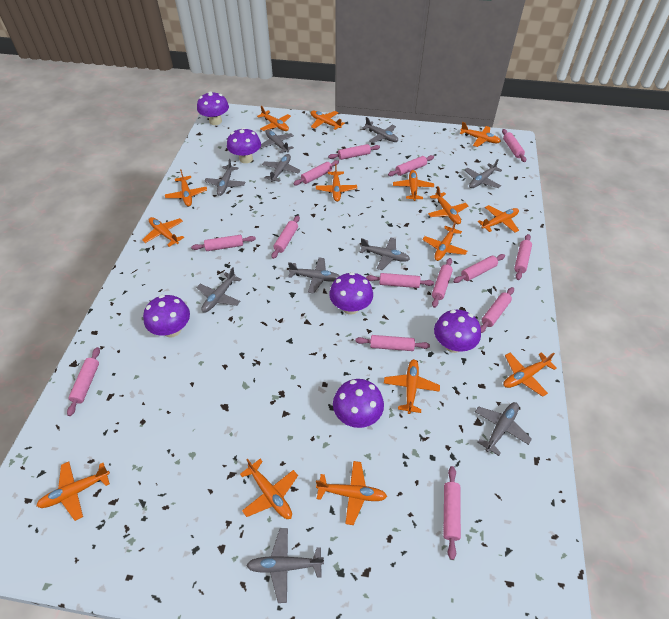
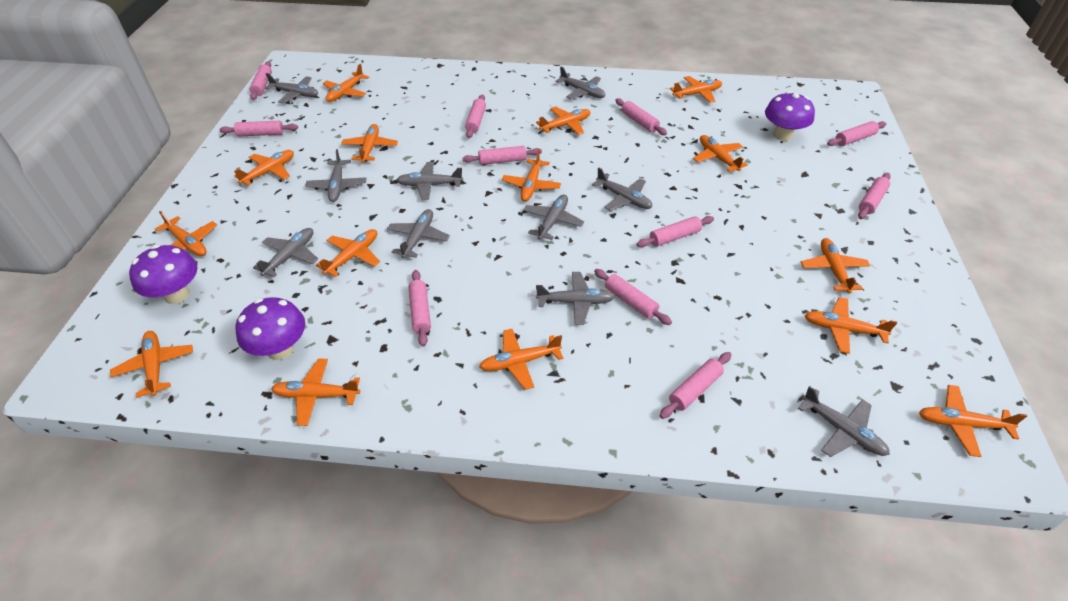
pink rolling pin: 14 -> 11
purple mushroom: 6 -> 3

